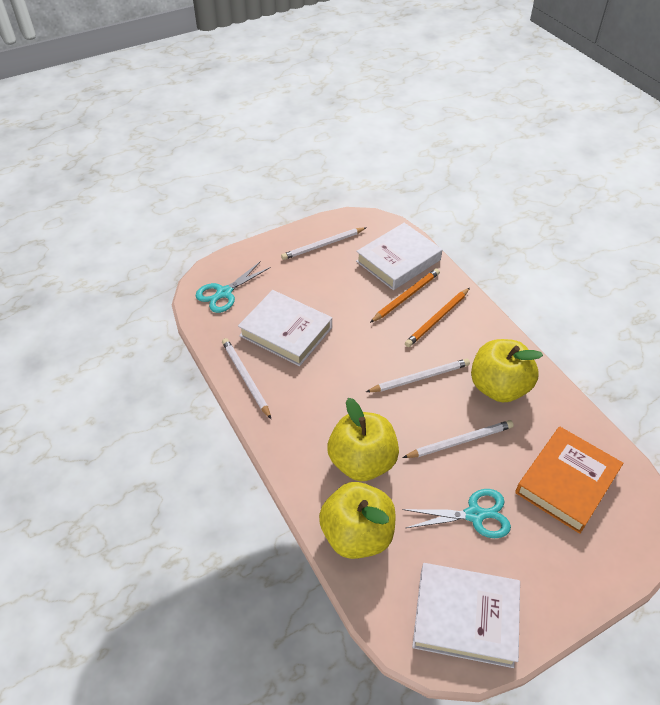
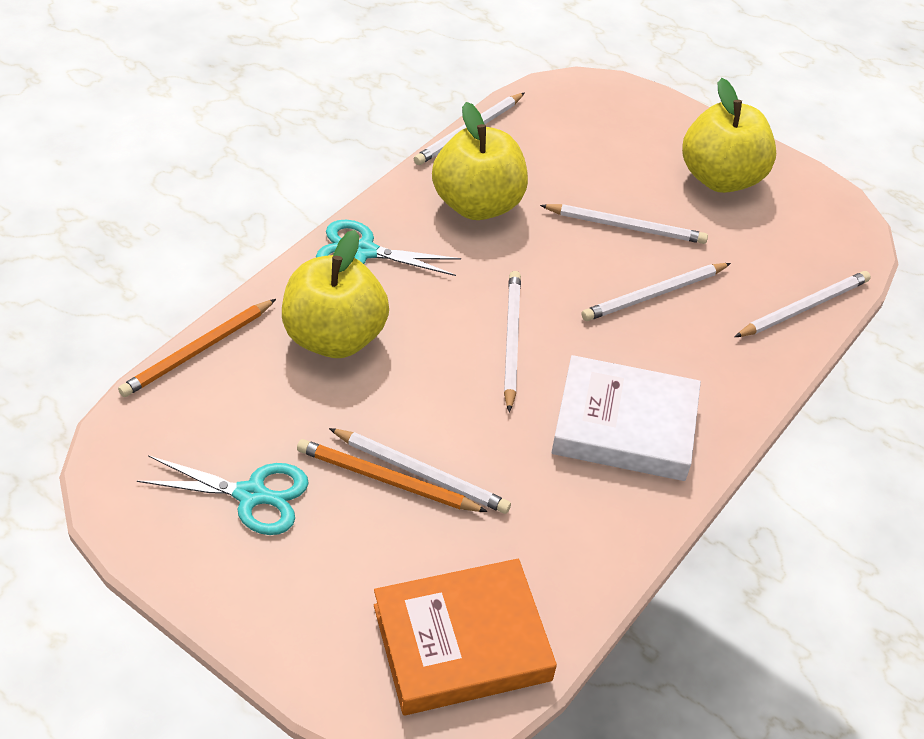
white book: 3 -> 1
white pencil: 4 -> 6

